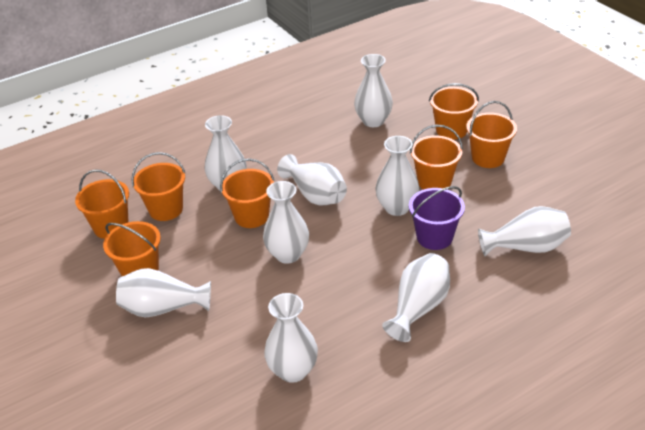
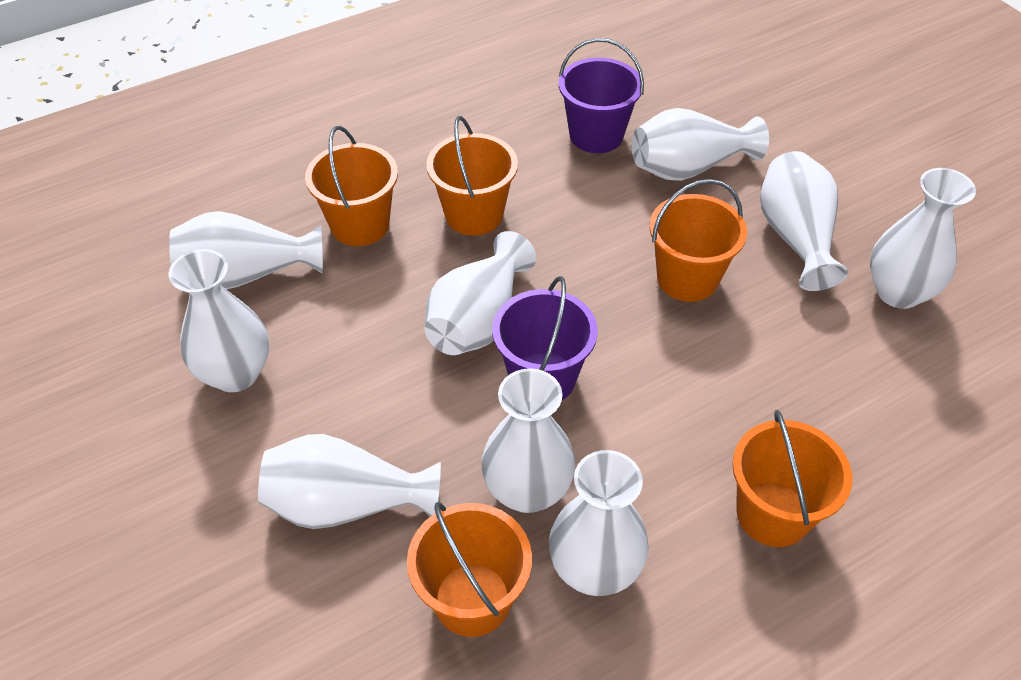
orange bucket: 7 -> 5
purple bucket: 1 -> 2

